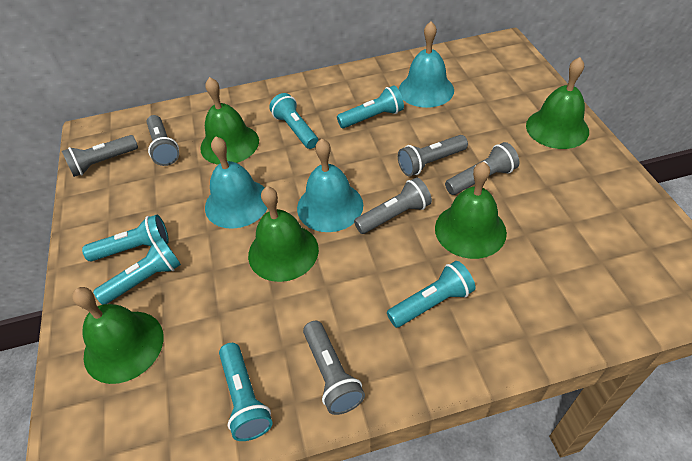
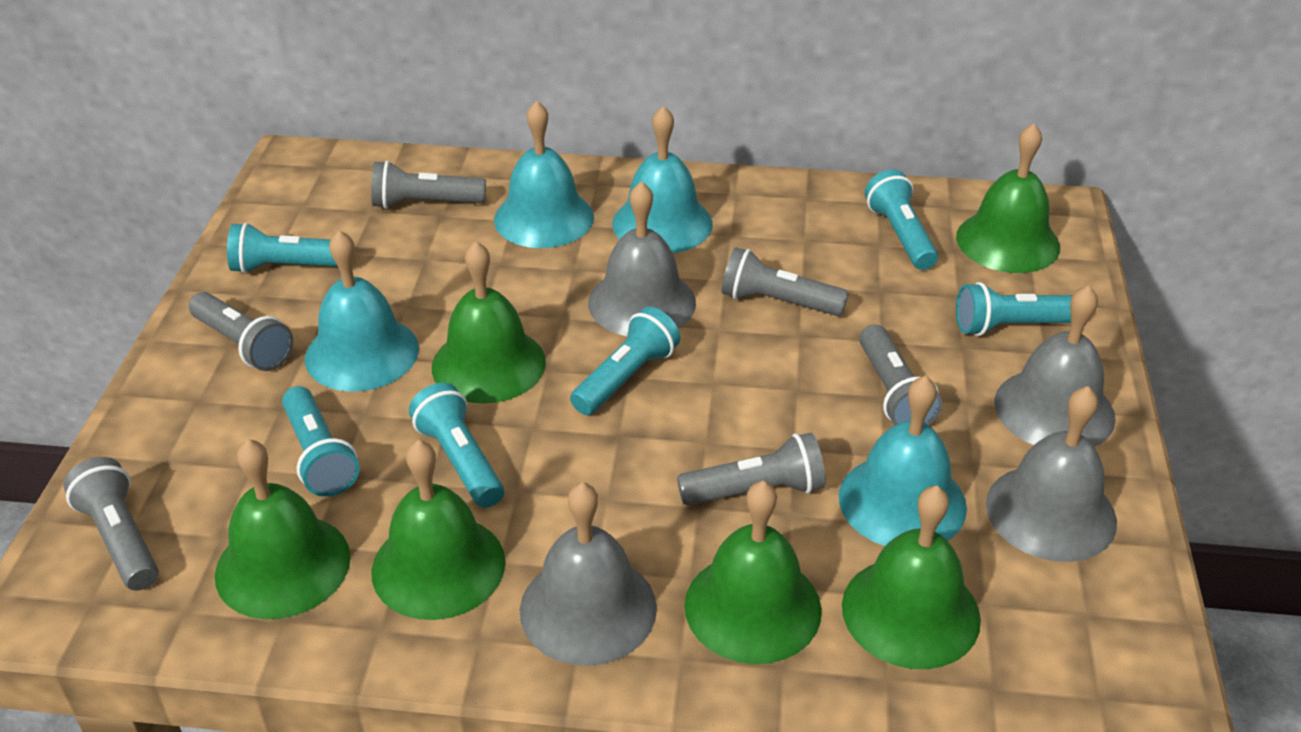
green bell: 5 -> 6
grey bell: 0 -> 4
turquoise bell: 3 -> 4

